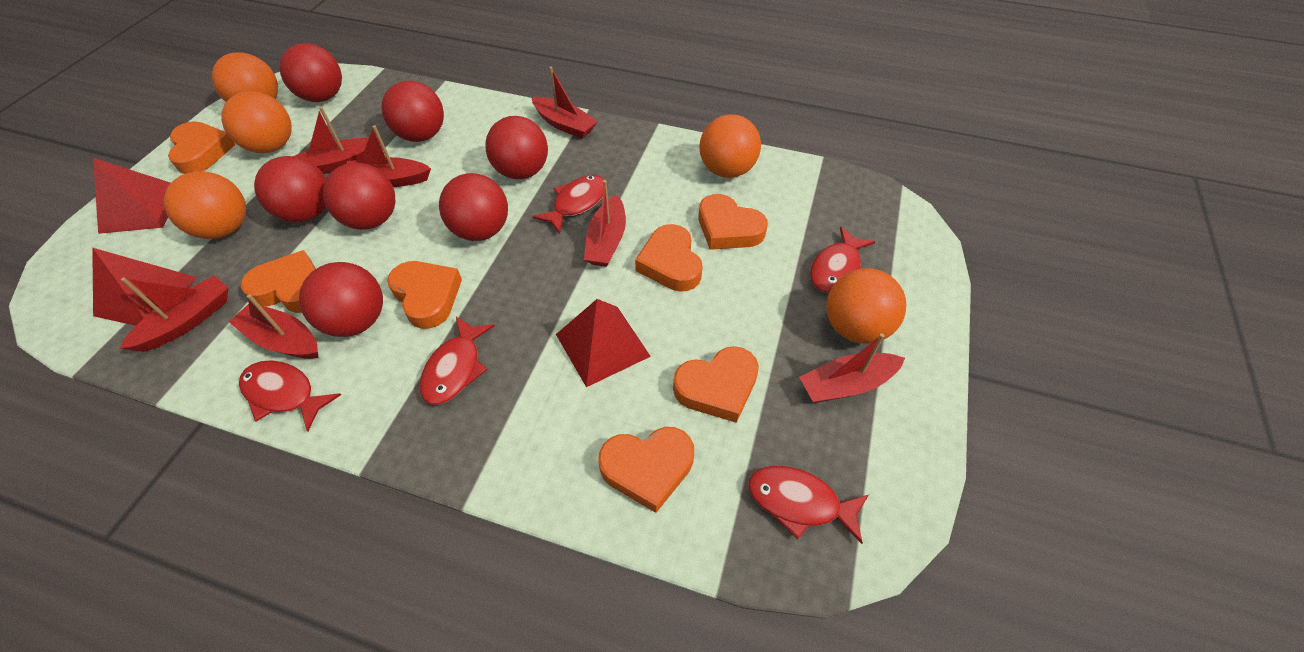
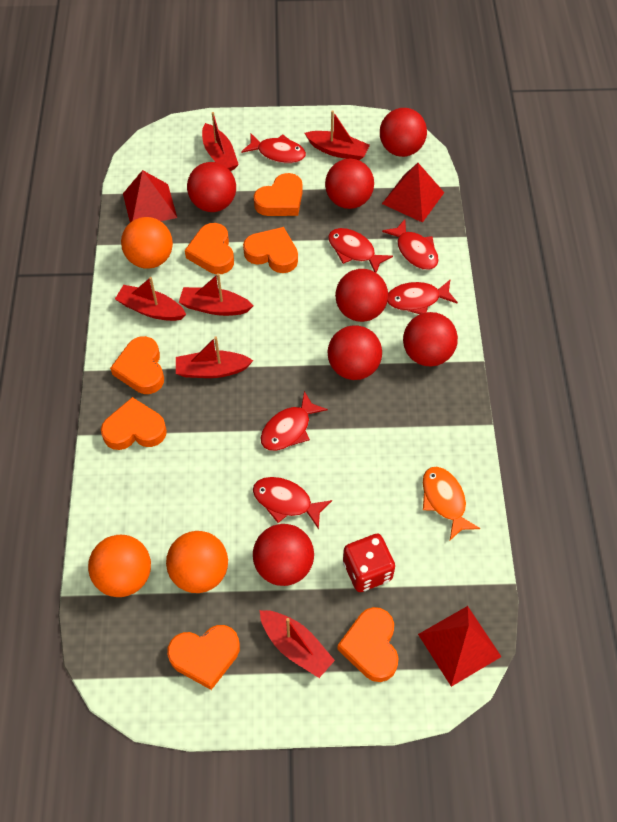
orange ball: 5 -> 3
orange fish: 0 -> 1
red boat: 7 -> 6
red dice: 0 -> 1
red fish: 5 -> 6

